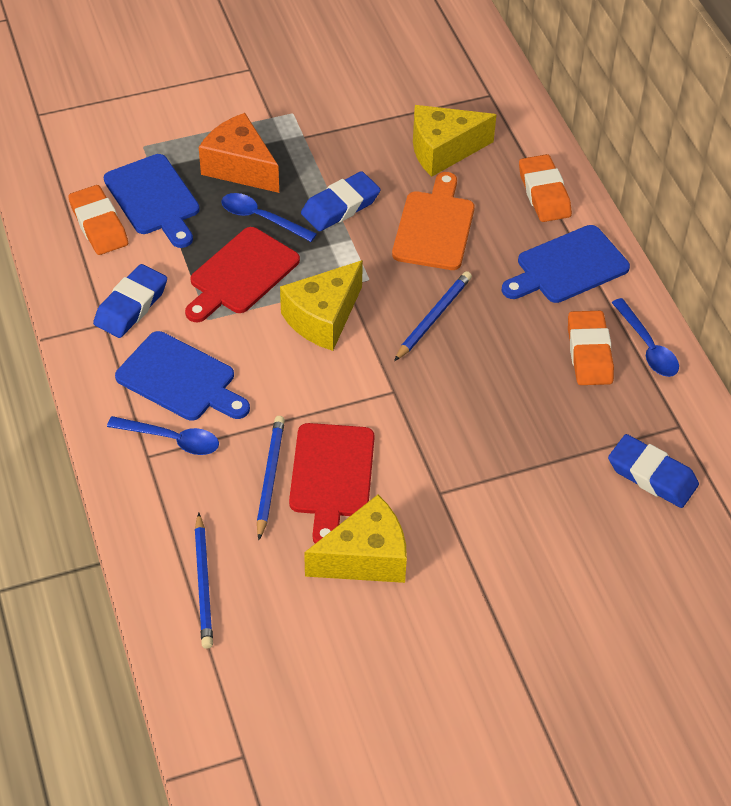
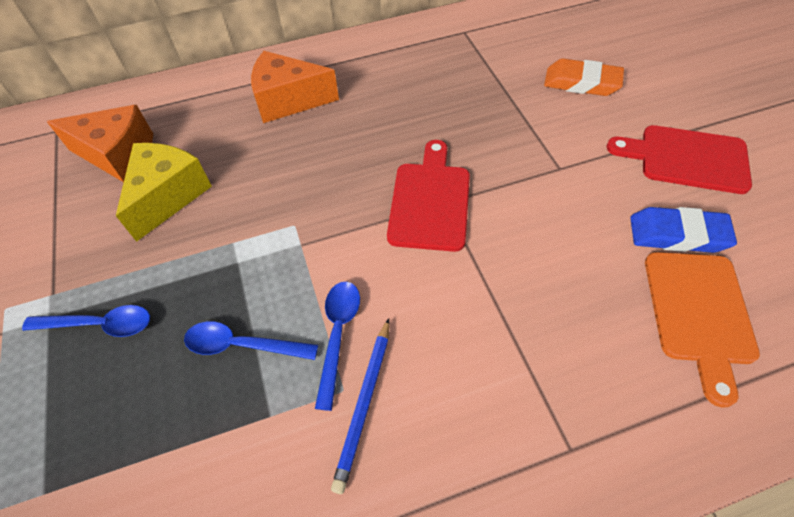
blue cutting board: 3 -> 0
blue eraser: 3 -> 1
blue pencil: 3 -> 1
orange cheese: 1 -> 2
orange eraser: 3 -> 1
yellow cheese: 3 -> 1

